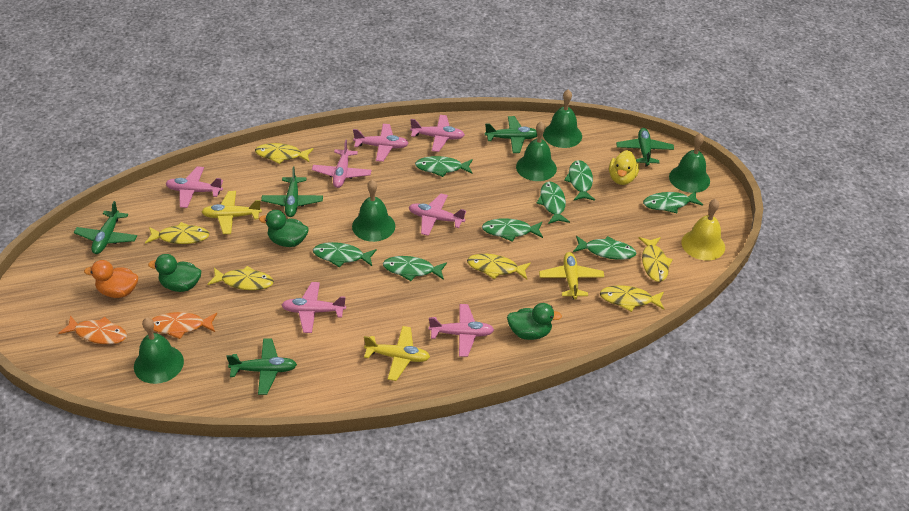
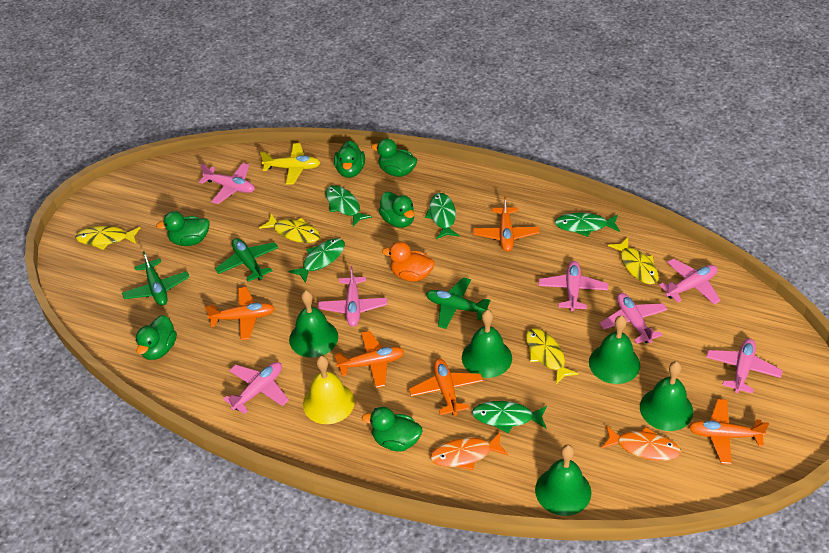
green duck: 3 -> 6
green fish: 8 -> 5
green plane: 5 -> 3
orange plane: 0 -> 5
yellow duck: 1 -> 0
yellow fish: 6 -> 4
yellow plane: 3 -> 1

